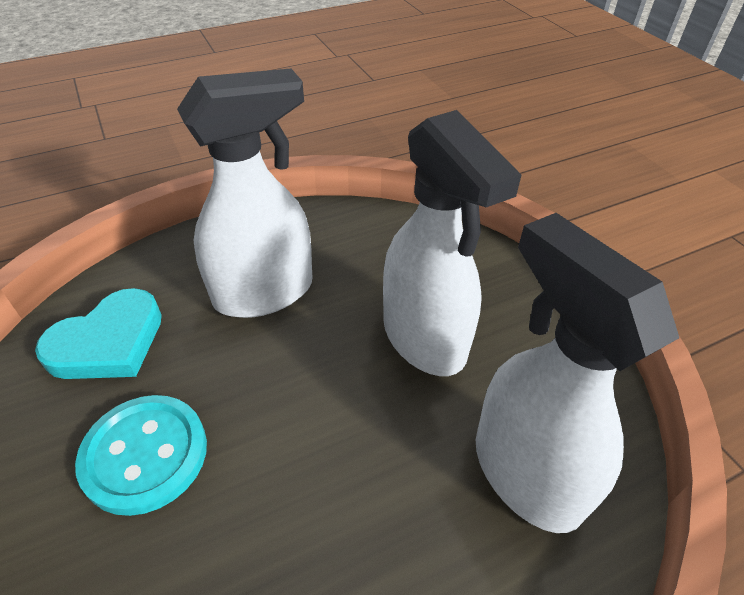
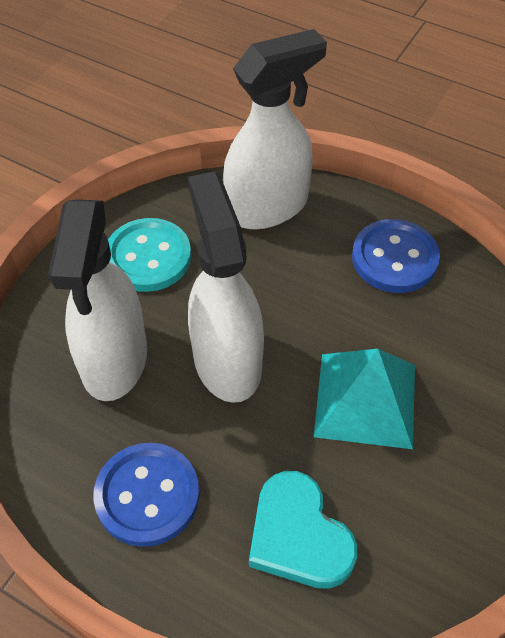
blue button: 0 -> 2
turquoise pyramid: 0 -> 1

